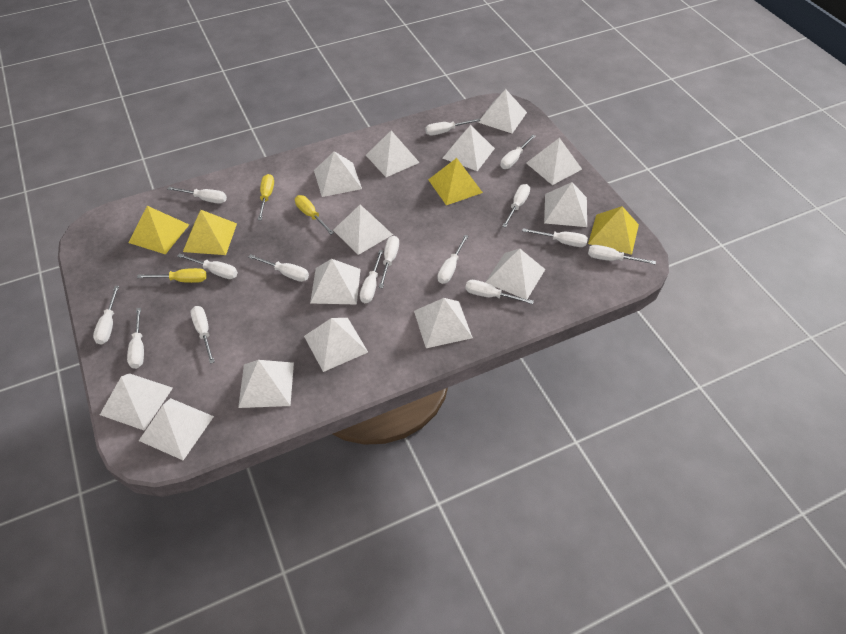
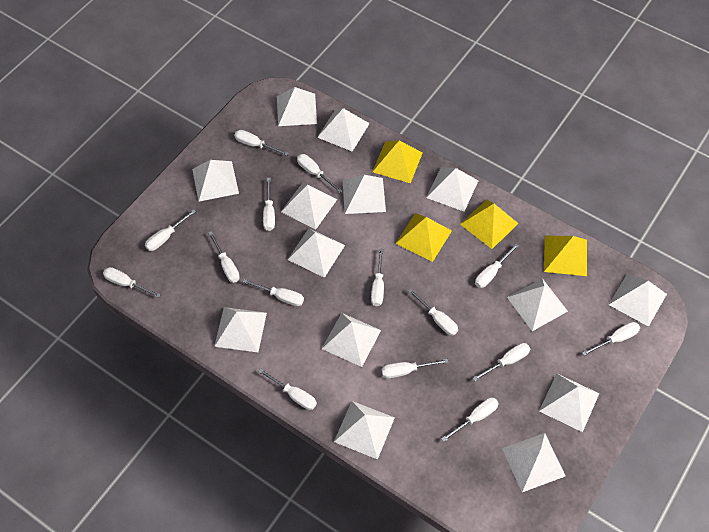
yellow screwdriver: 3 -> 0

